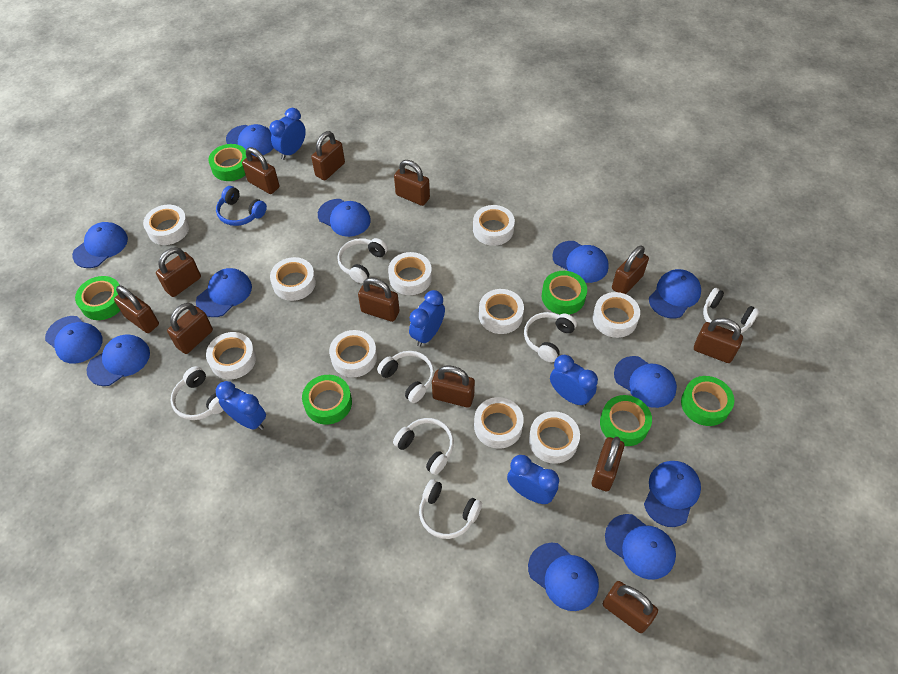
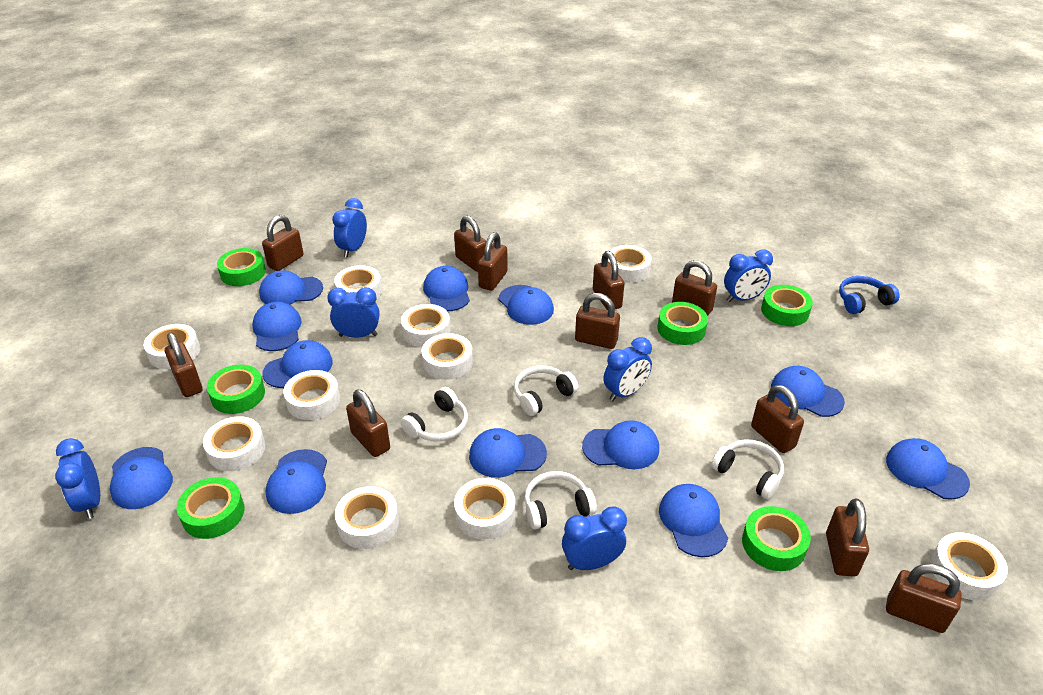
blue clock: 5 -> 6
brown padlock: 12 -> 11
white headphones: 7 -> 4

